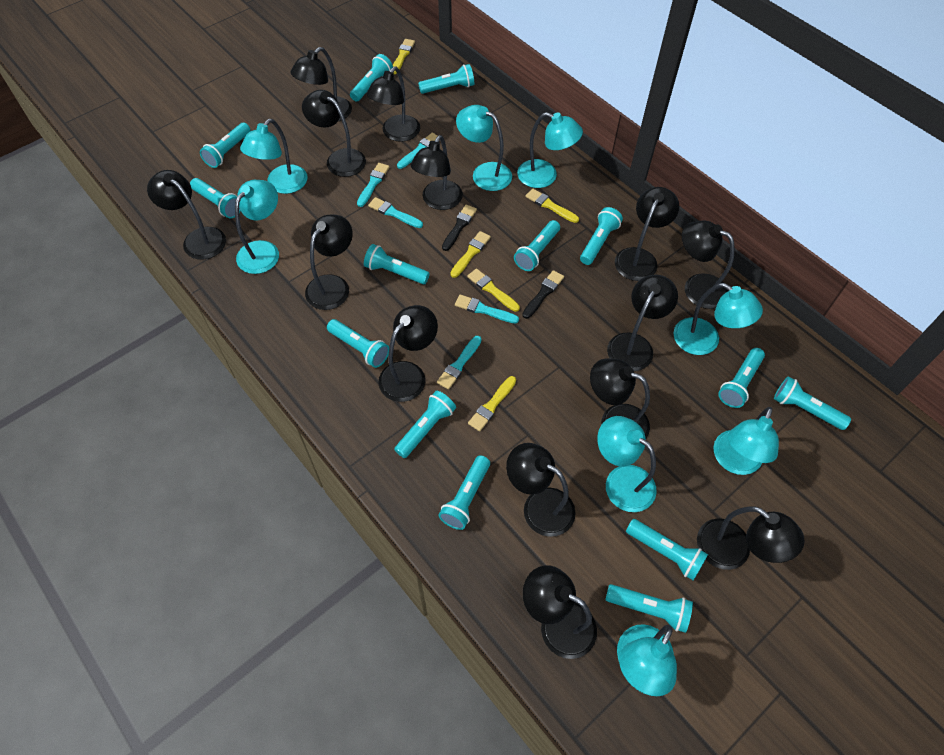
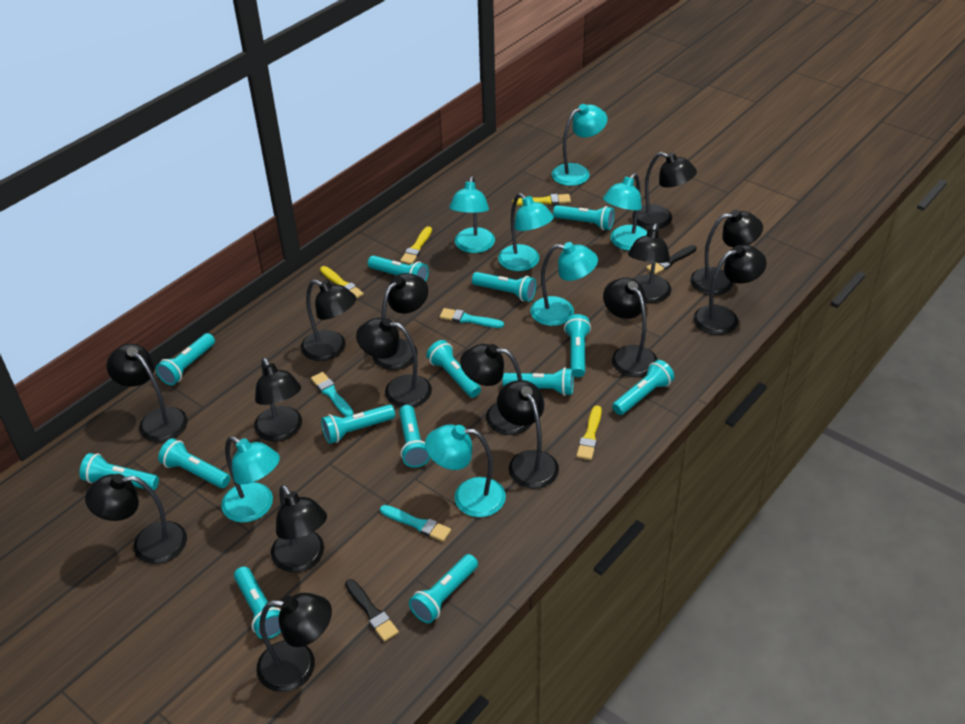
black lamp: 14 -> 15
turquoise brush: 5 -> 3
turquoise lamp: 8 -> 7
yellow brush: 5 -> 4

